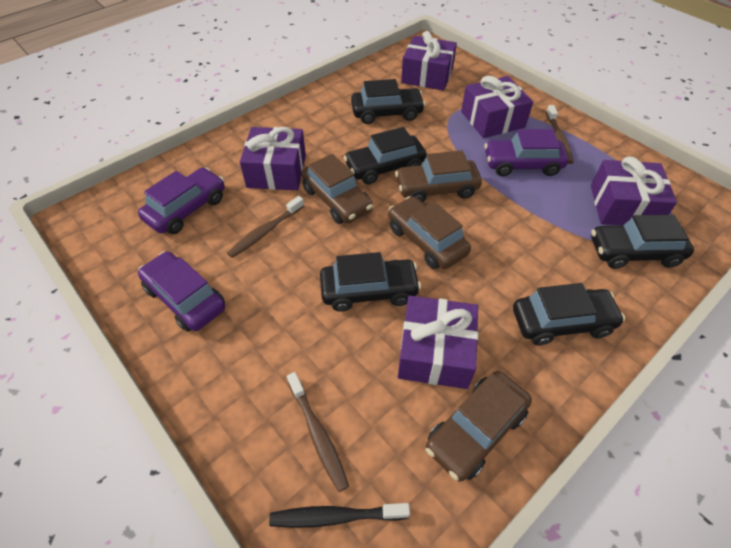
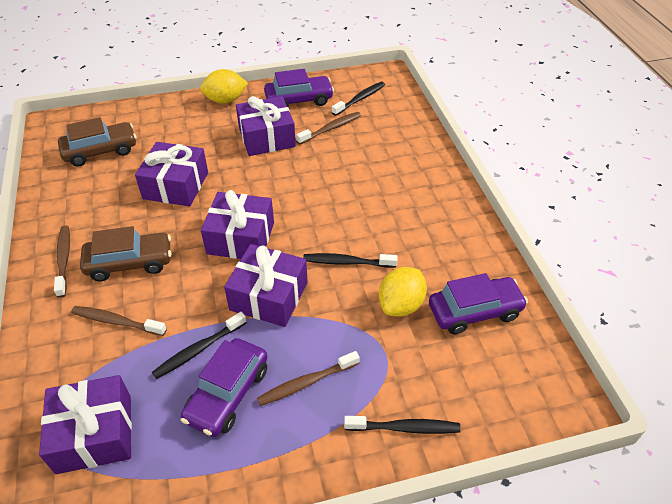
black car: 5 -> 0
black toothbrush: 1 -> 4
brown car: 4 -> 2
brown toothbrush: 3 -> 4
yellow lemon: 0 -> 2

